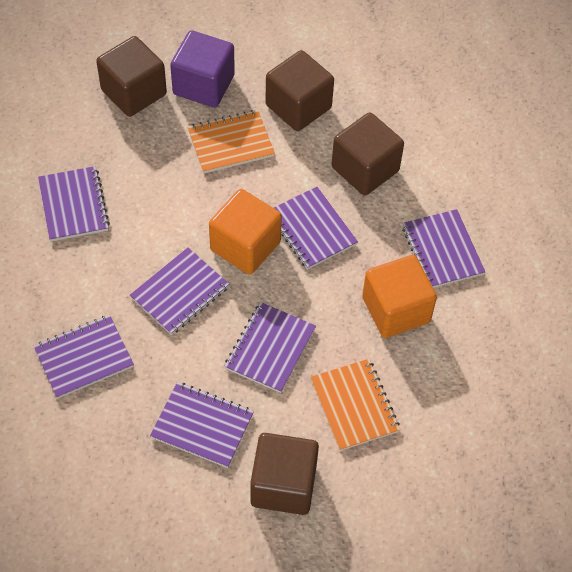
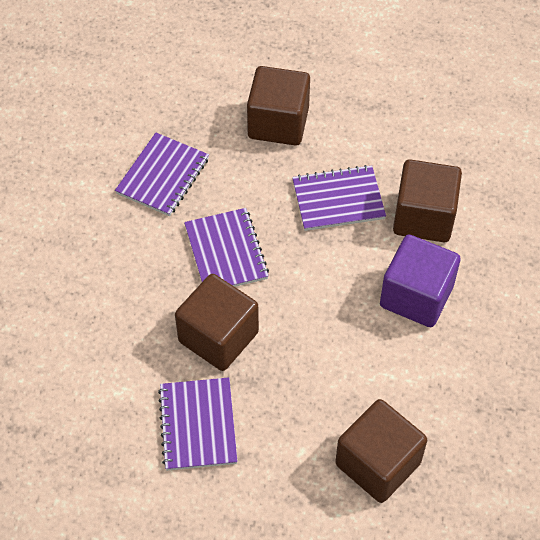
orange cube: 2 -> 0
orange notebook: 2 -> 0
purple notebook: 7 -> 4

